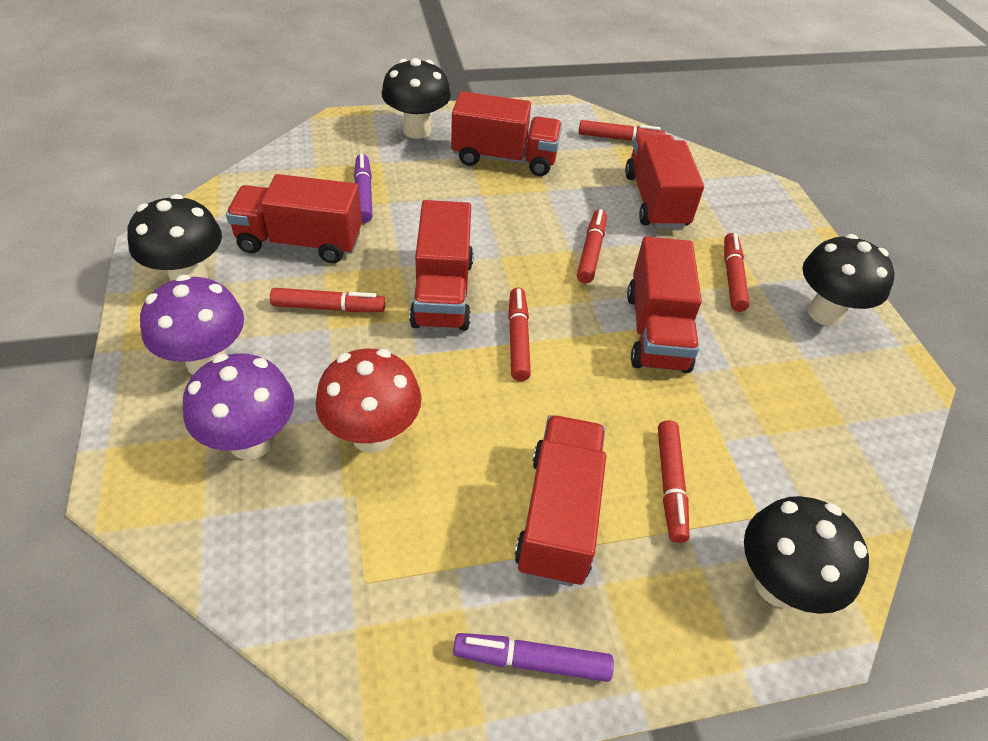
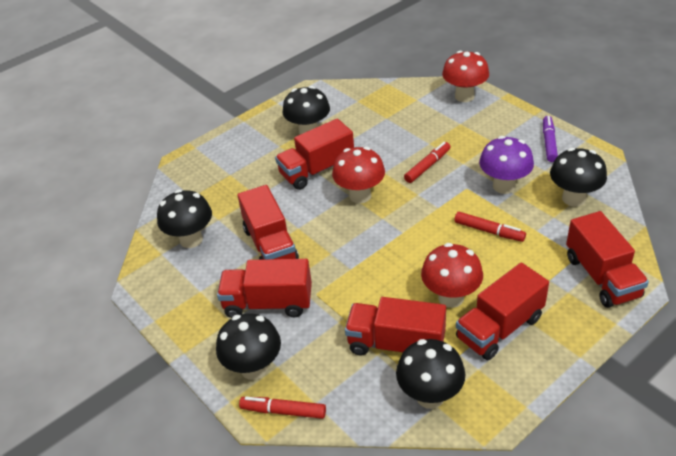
black mushroom: 4 -> 5
purple marker: 2 -> 1
purple mushroom: 2 -> 1
red marker: 6 -> 3
red mushroom: 1 -> 3

